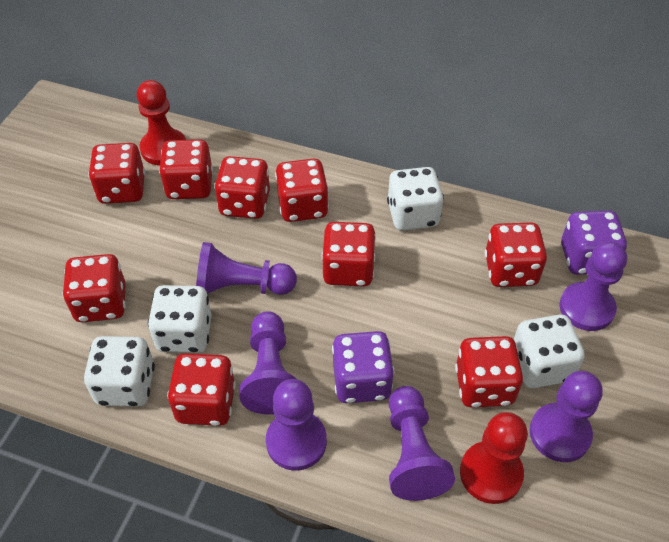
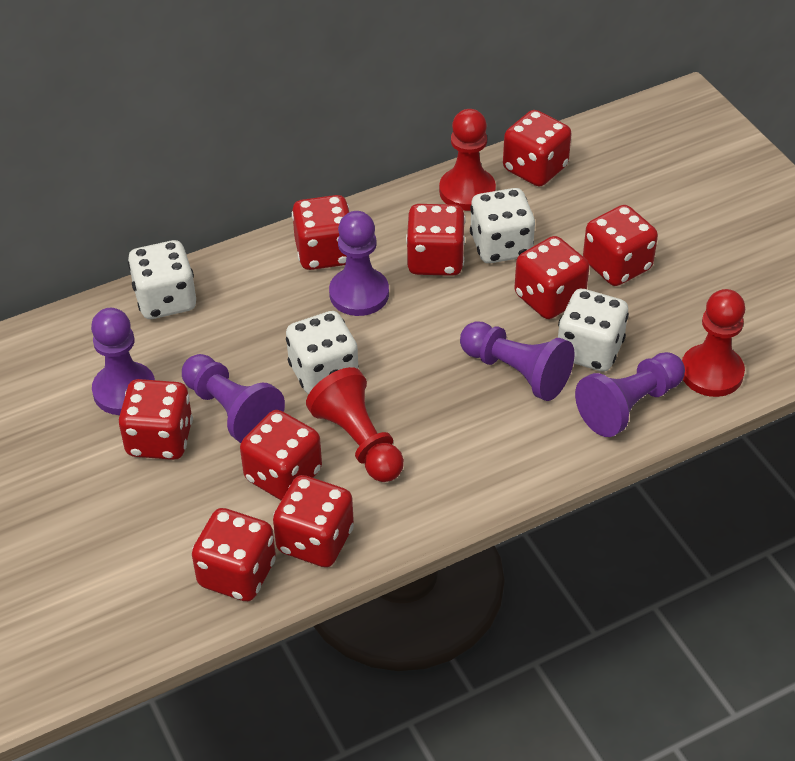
purple dice: 2 -> 0
purple pawn: 6 -> 5
red pawn: 2 -> 3

